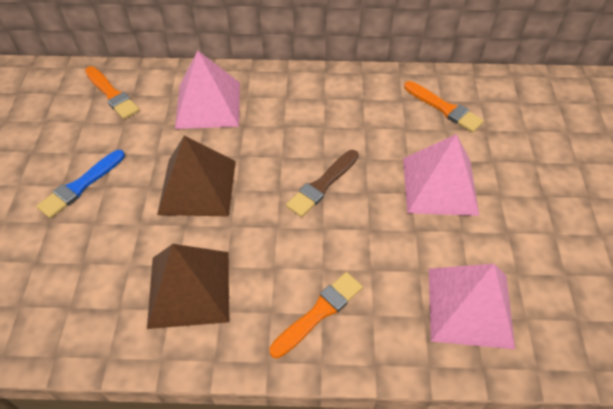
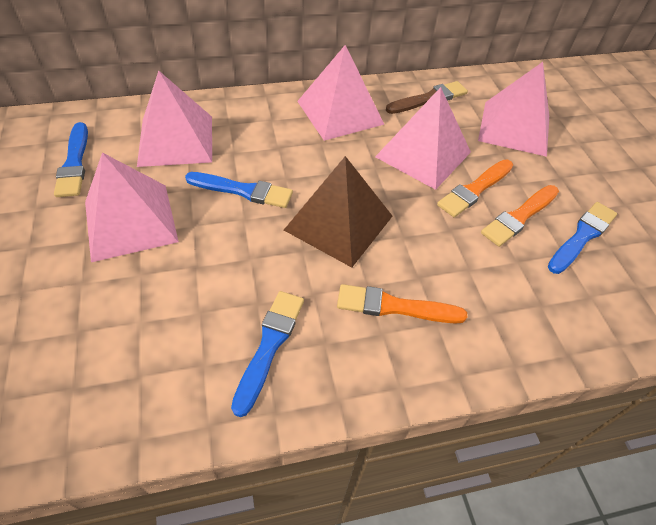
blue brush: 1 -> 4
brown pyramid: 2 -> 1
pink pyramid: 3 -> 5

